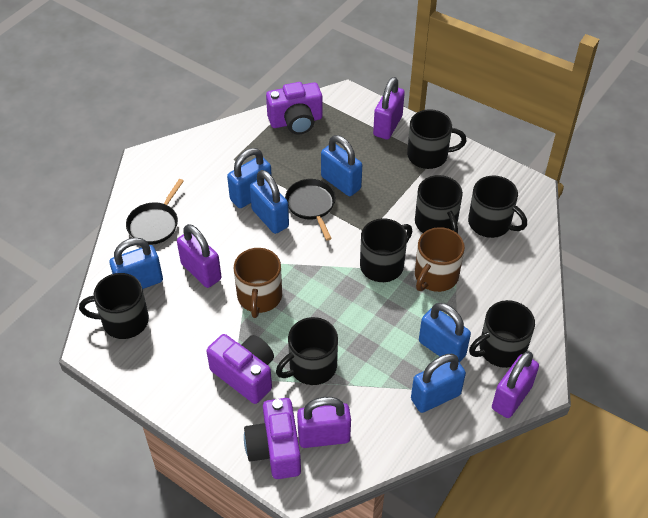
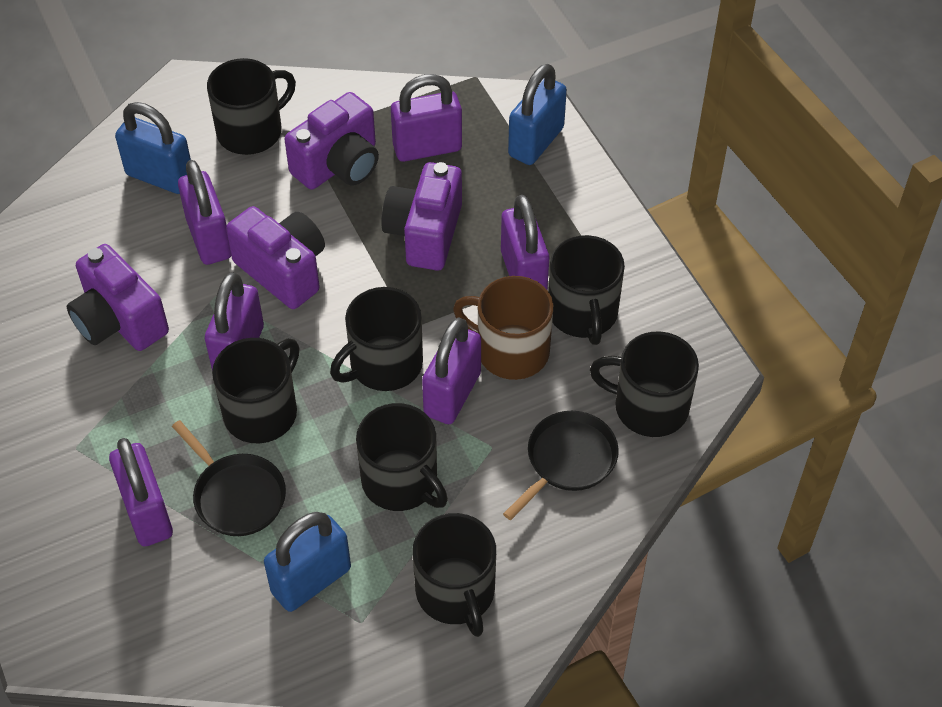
blue padlock: 6 -> 3
brown mug: 2 -> 1
purple camera: 3 -> 4
purple padlock: 4 -> 6

